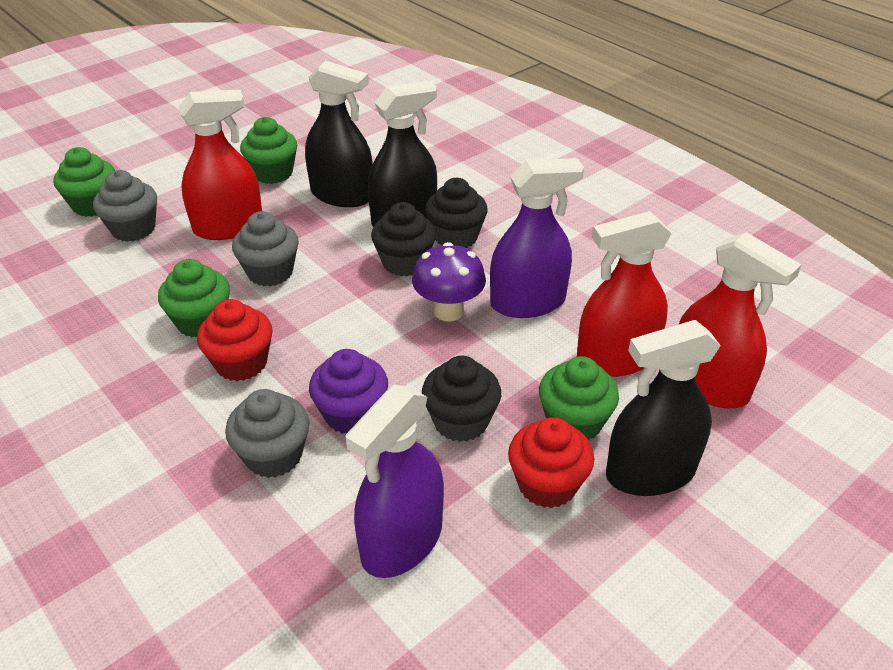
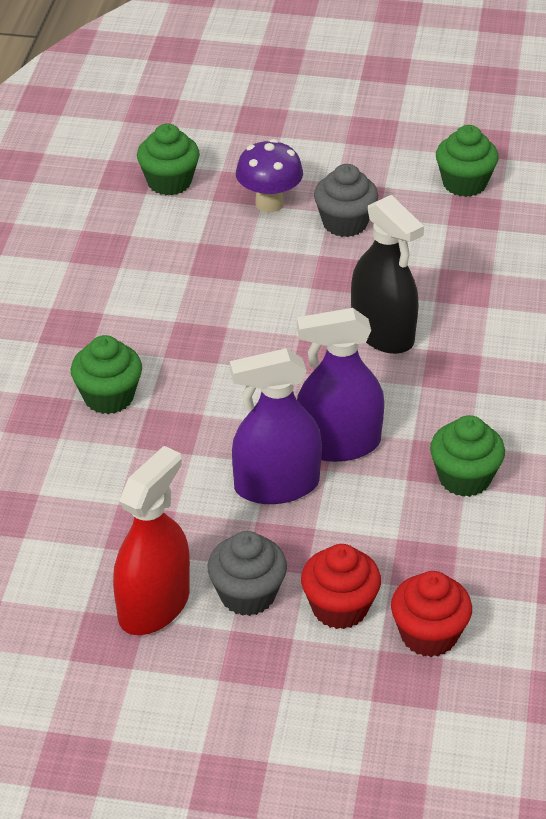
black cupcake: 3 -> 0
black spray bottle: 3 -> 1
grey cupcake: 3 -> 2
purple cupcake: 1 -> 0
red spray bottle: 3 -> 1

